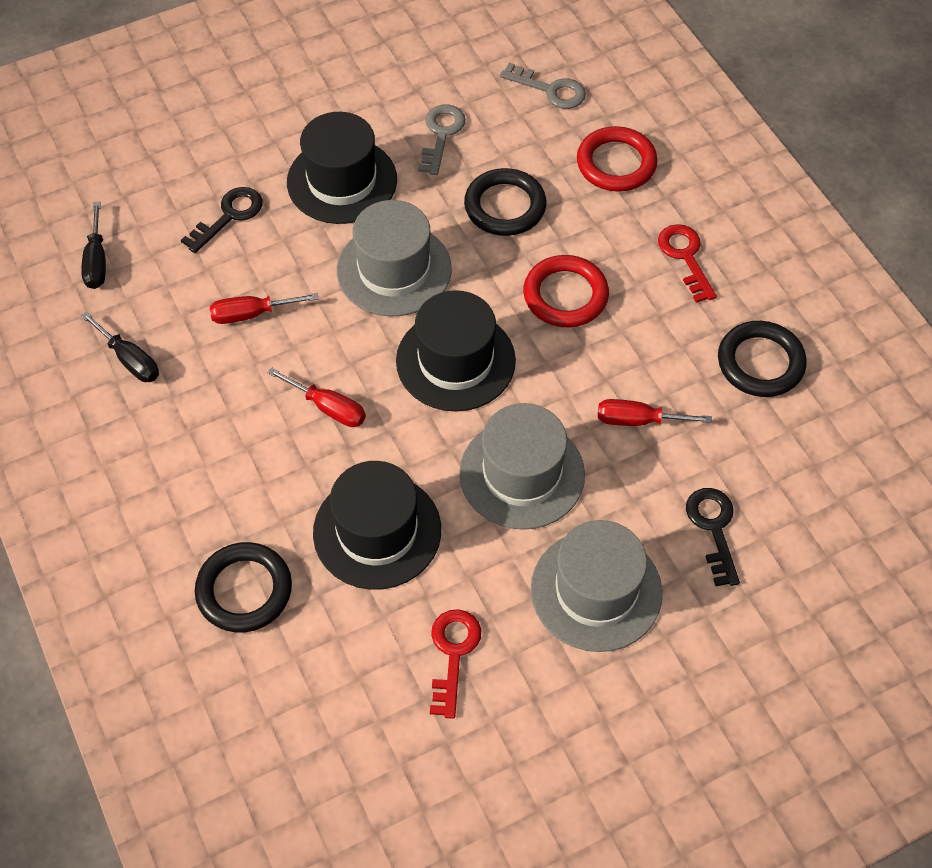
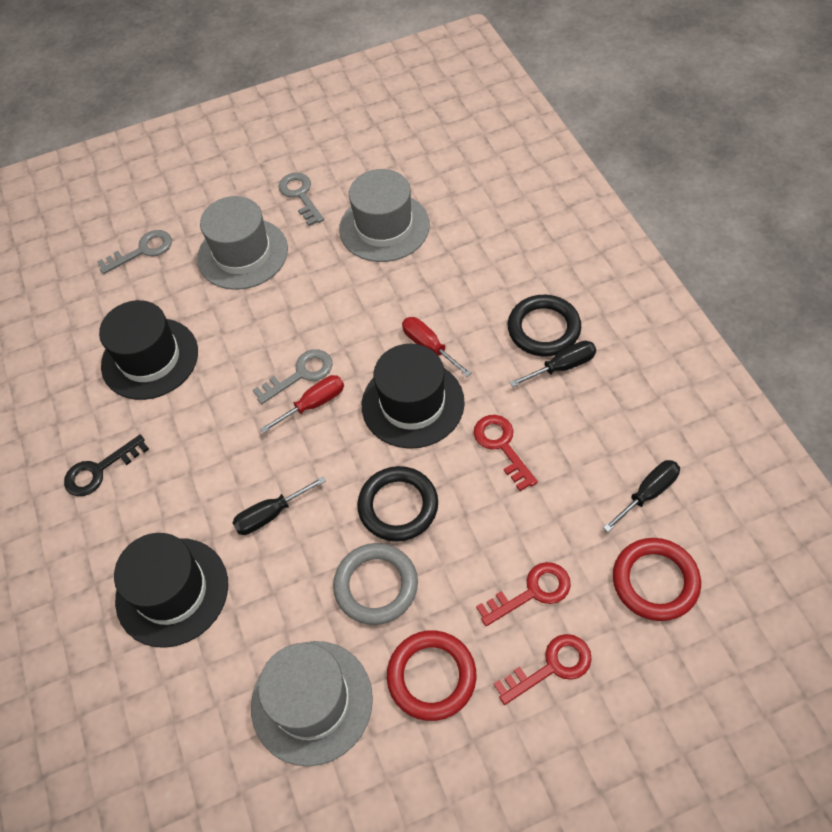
black key: 2 -> 1
black ring: 3 -> 2
black screwdriver: 2 -> 3
grey key: 2 -> 3
grey ring: 0 -> 1
red key: 2 -> 3
red screwdriver: 3 -> 2

